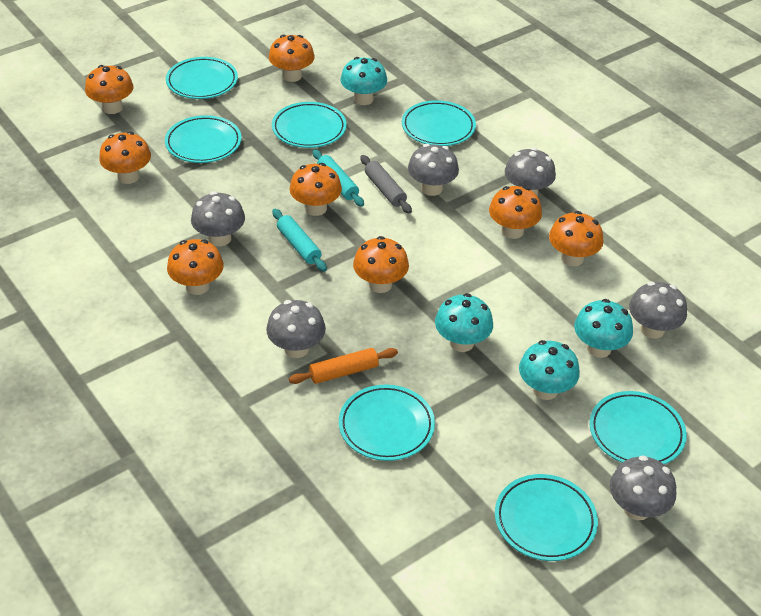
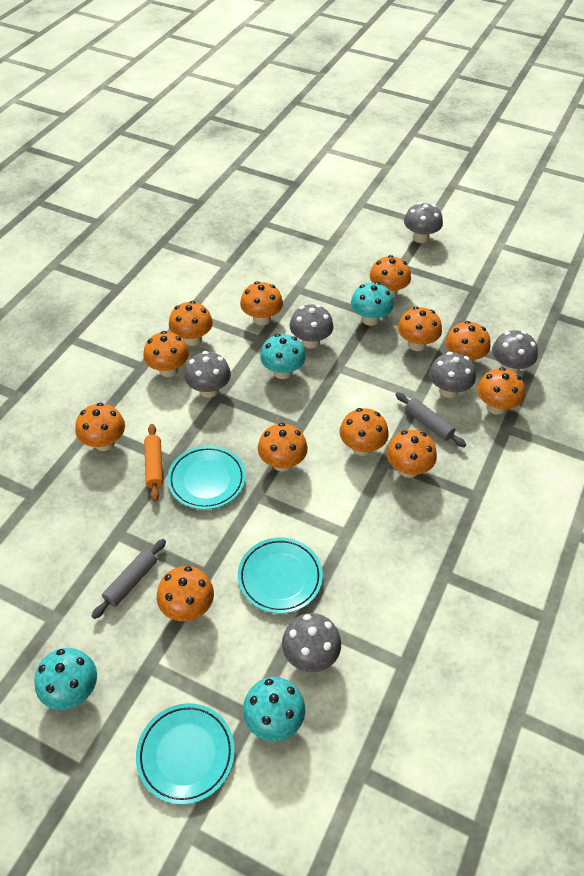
grey rolling pin: 1 -> 2
orange mushroom: 8 -> 12
turquoise plate: 7 -> 3
turquoise rolling pin: 2 -> 0

